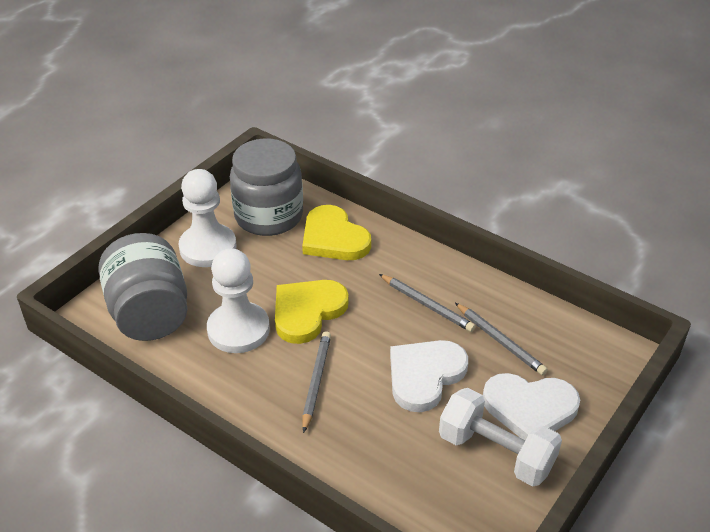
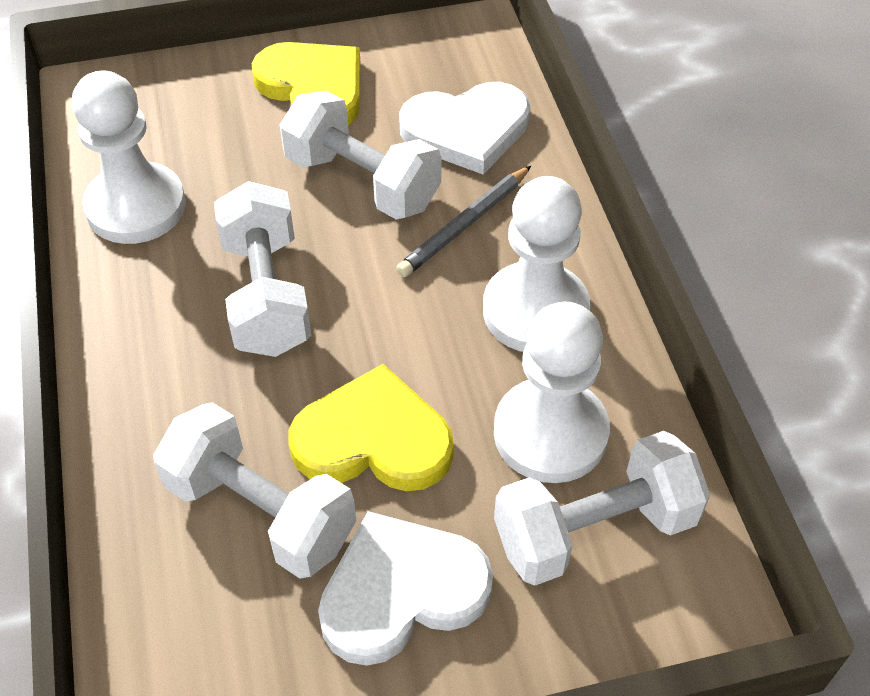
grey jar: 2 -> 0
grey pencil: 3 -> 1
white dumbbell: 1 -> 4
white pawn: 2 -> 3

